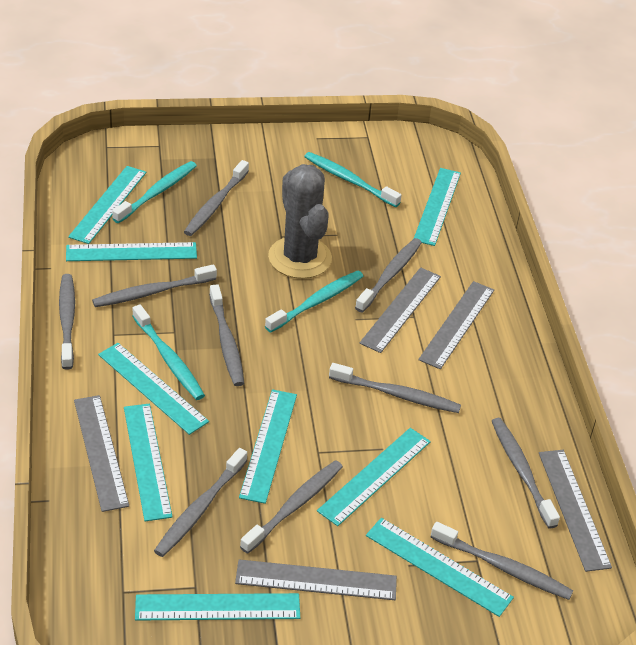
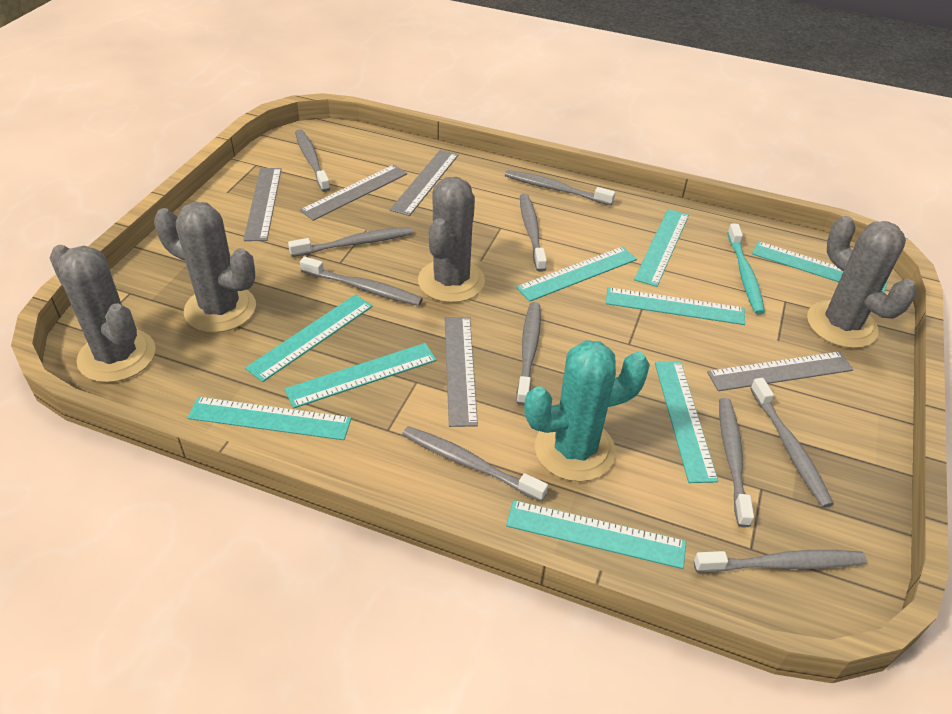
grey cactus: 1 -> 4
turquoise cactus: 0 -> 1
turquoise toothbrush: 4 -> 1

